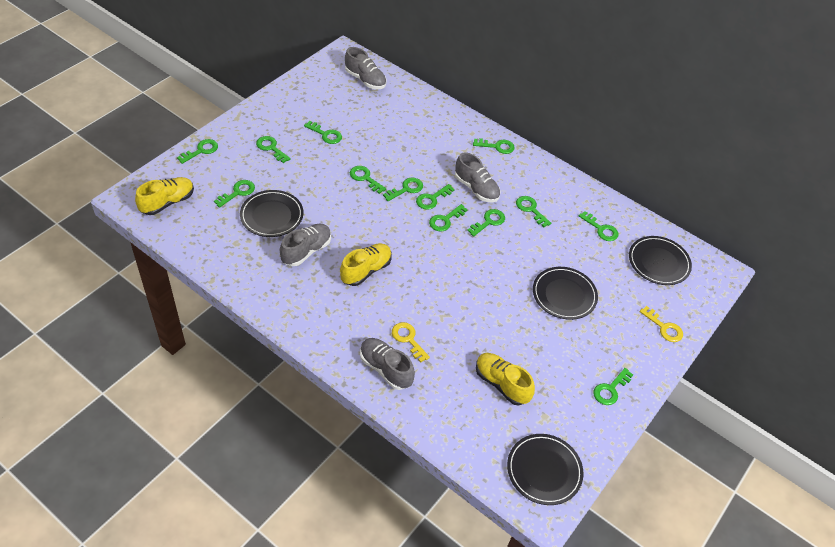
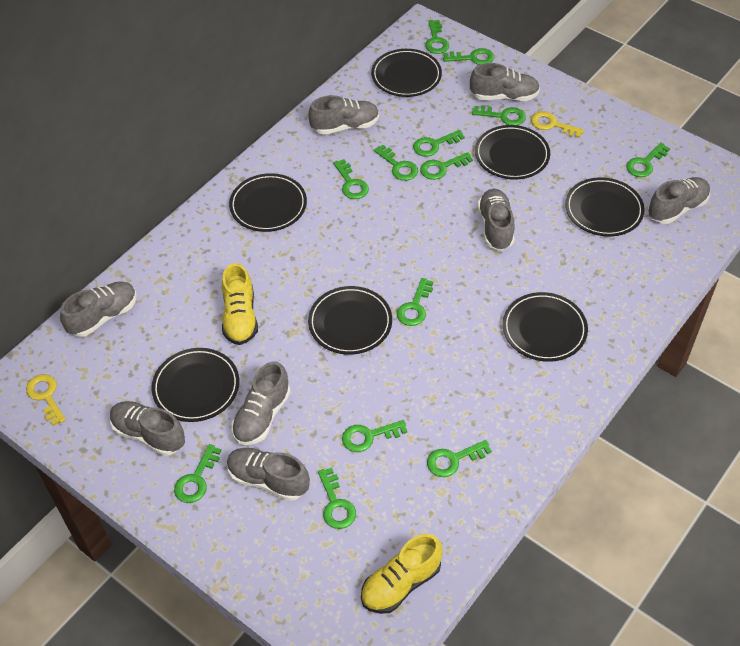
black plate: 4 -> 7
grey shoe: 4 -> 8
yellow shoe: 3 -> 2

